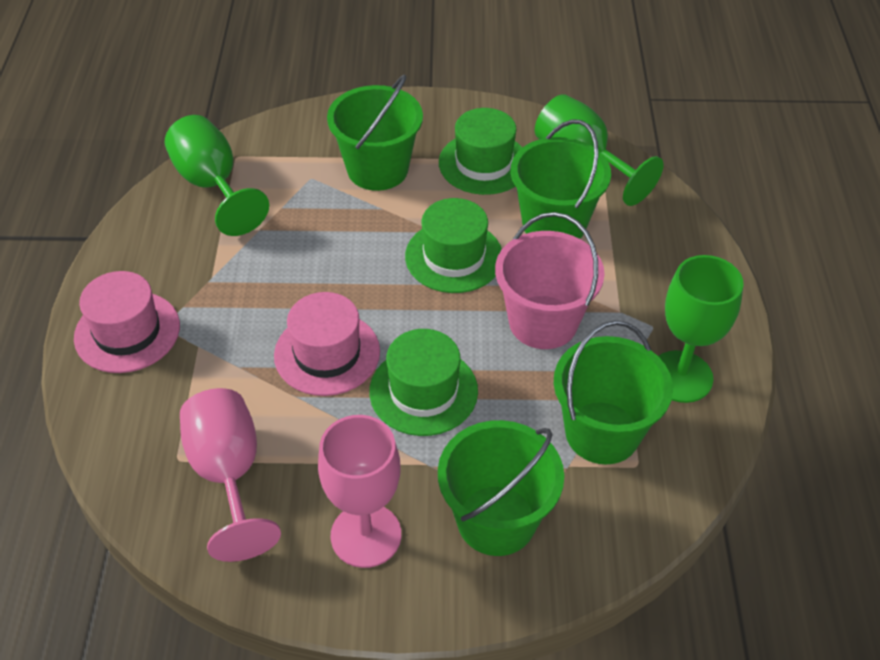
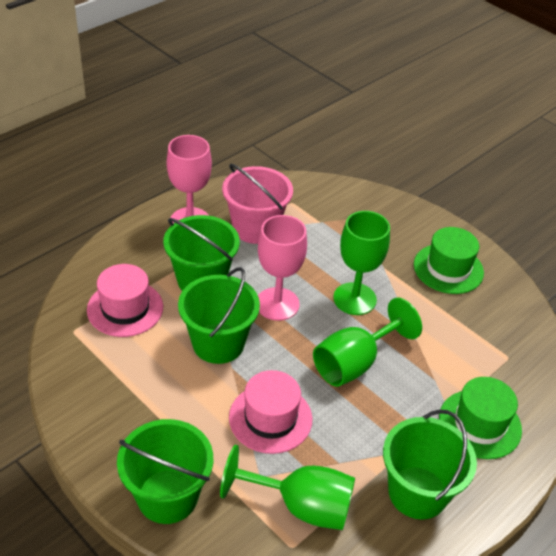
green hat: 3 -> 2

